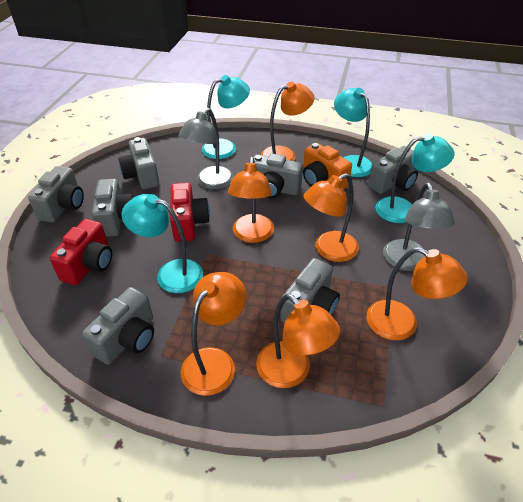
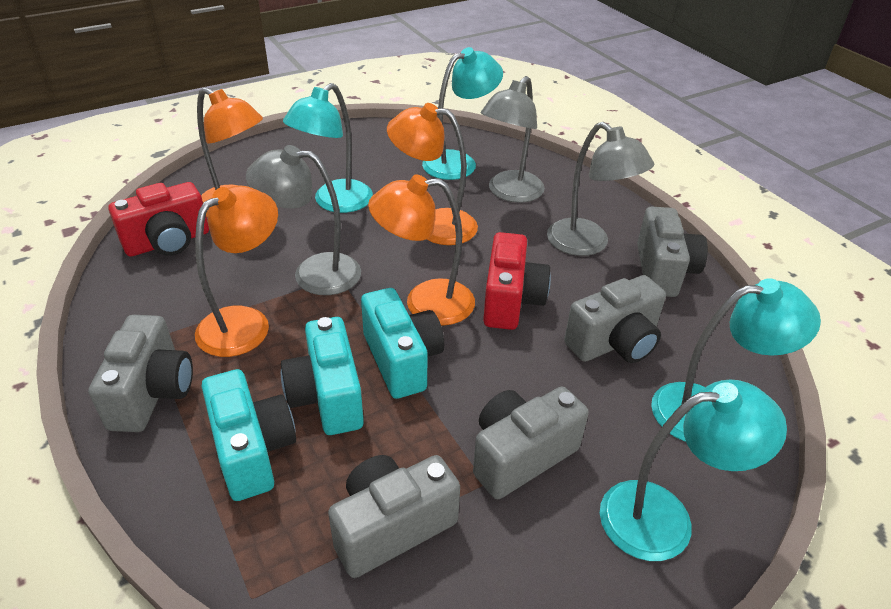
grey camera: 7 -> 5
grey lamp: 2 -> 3
orange camera: 1 -> 0
orange lamp: 6 -> 4
turquoise camera: 0 -> 3

